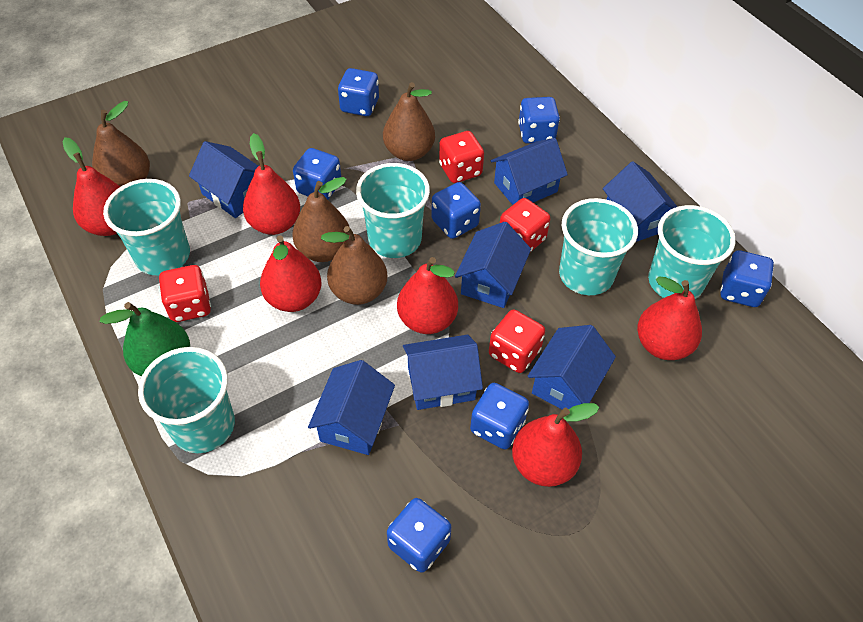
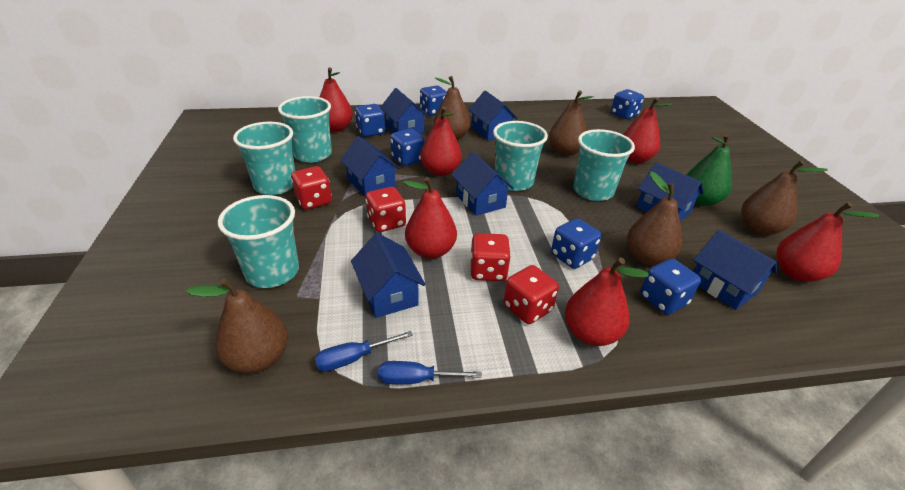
blue dice: 7 -> 6
blue screwdriver: 0 -> 2
brown pear: 4 -> 5

